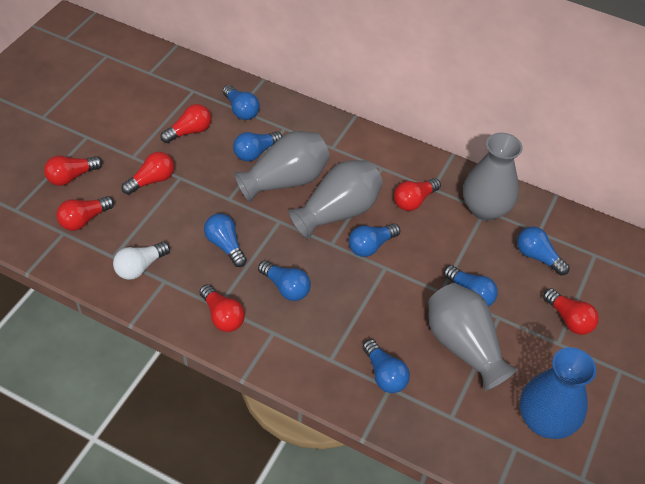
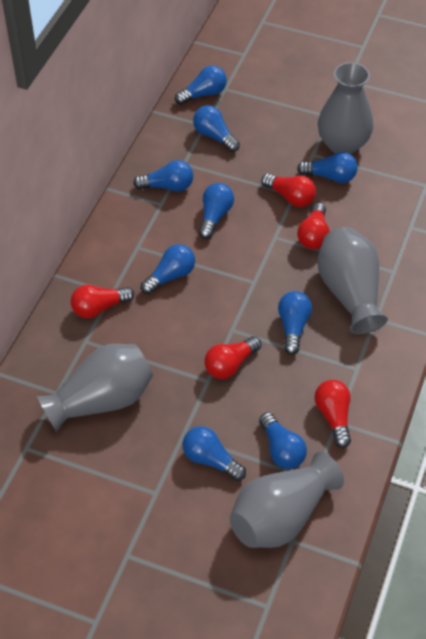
blue light bulb: 8 -> 9
blue vase: 1 -> 0
red light bulb: 7 -> 5
white light bulb: 1 -> 0

